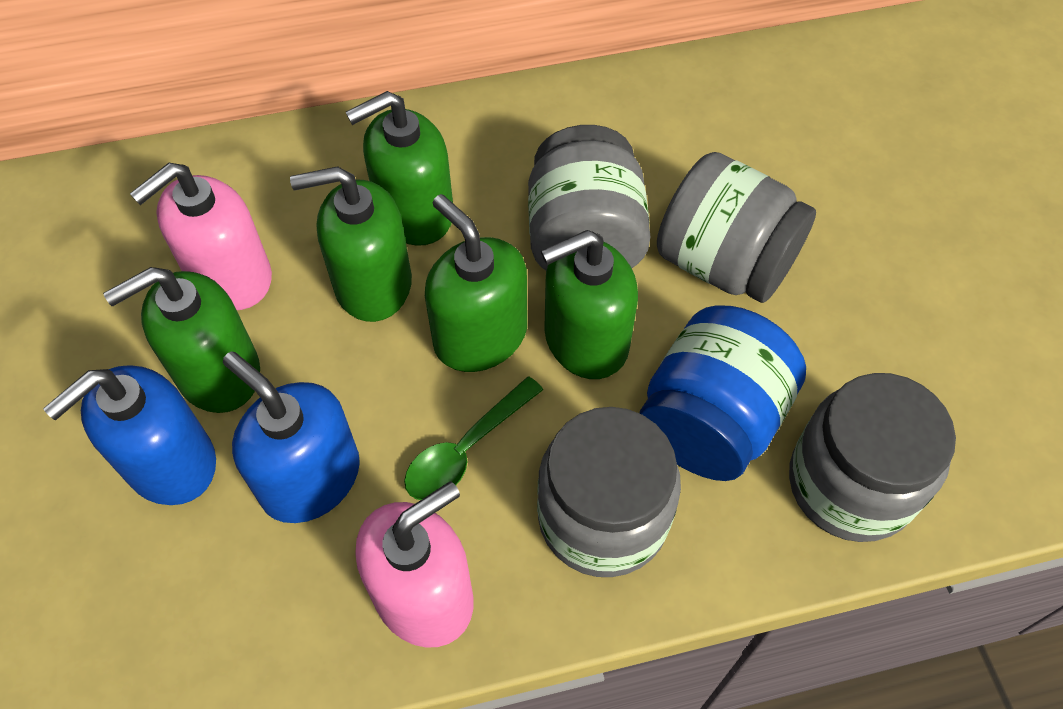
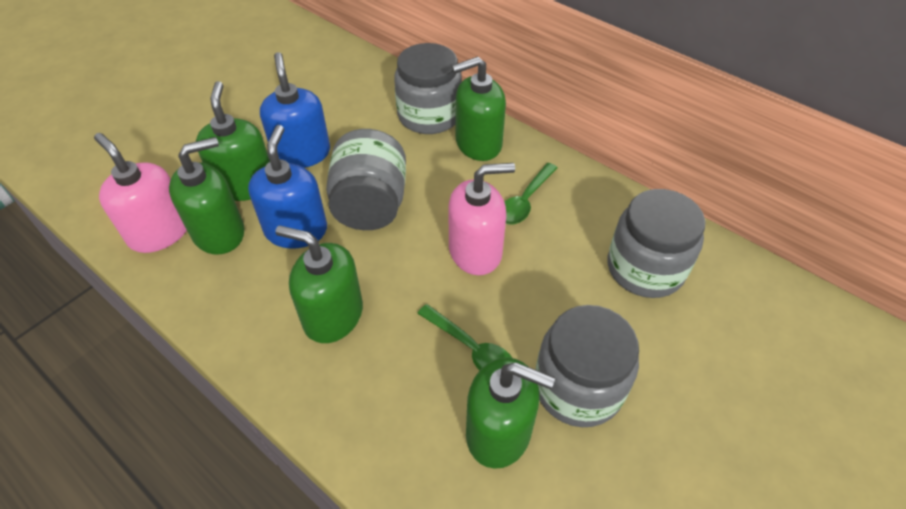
blue jar: 1 -> 0
green spoon: 1 -> 2

